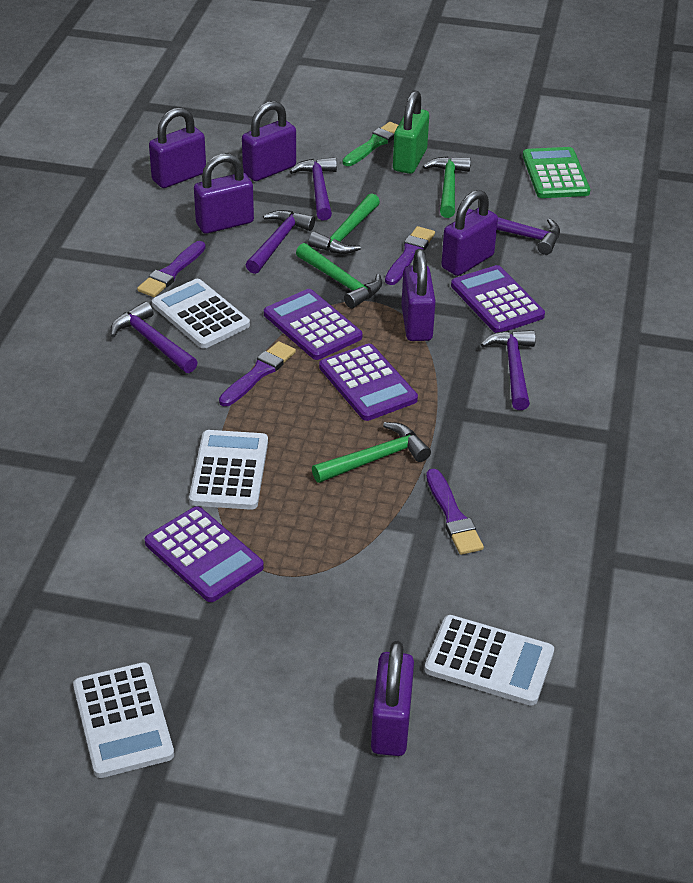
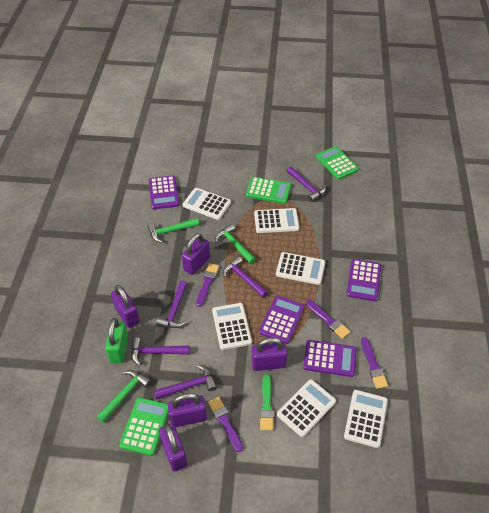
green calculator: 1 -> 3
green hammer: 4 -> 3
purple padlock: 6 -> 5
white calculator: 4 -> 6

